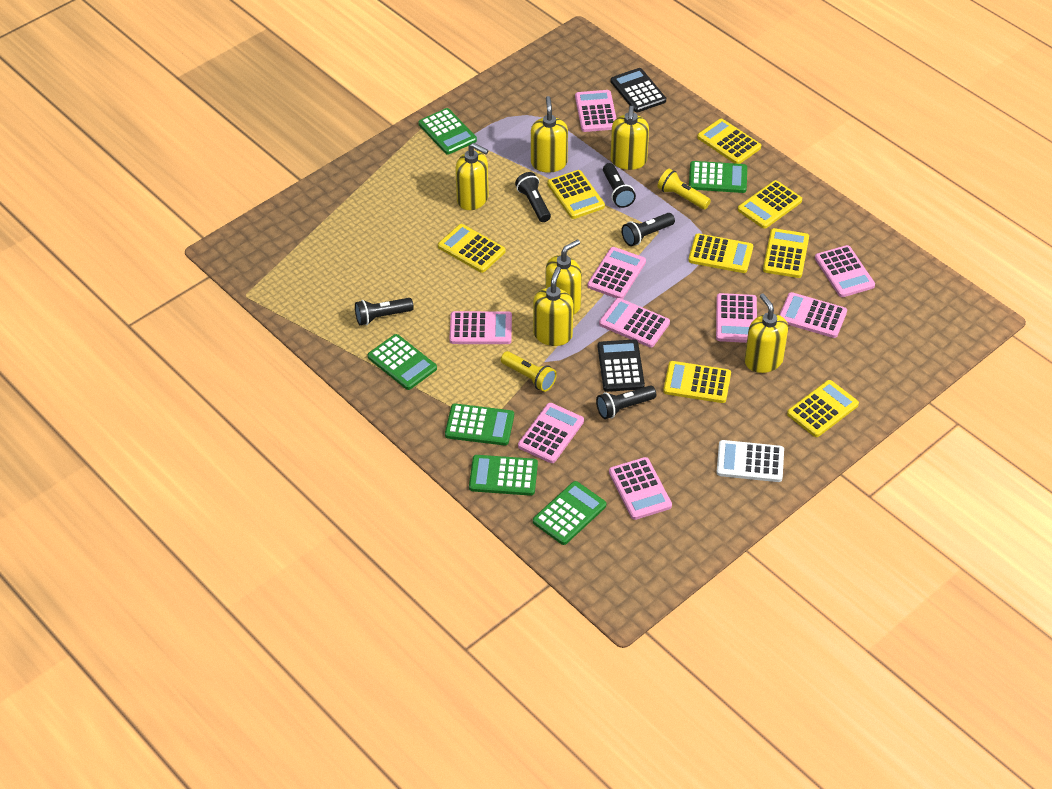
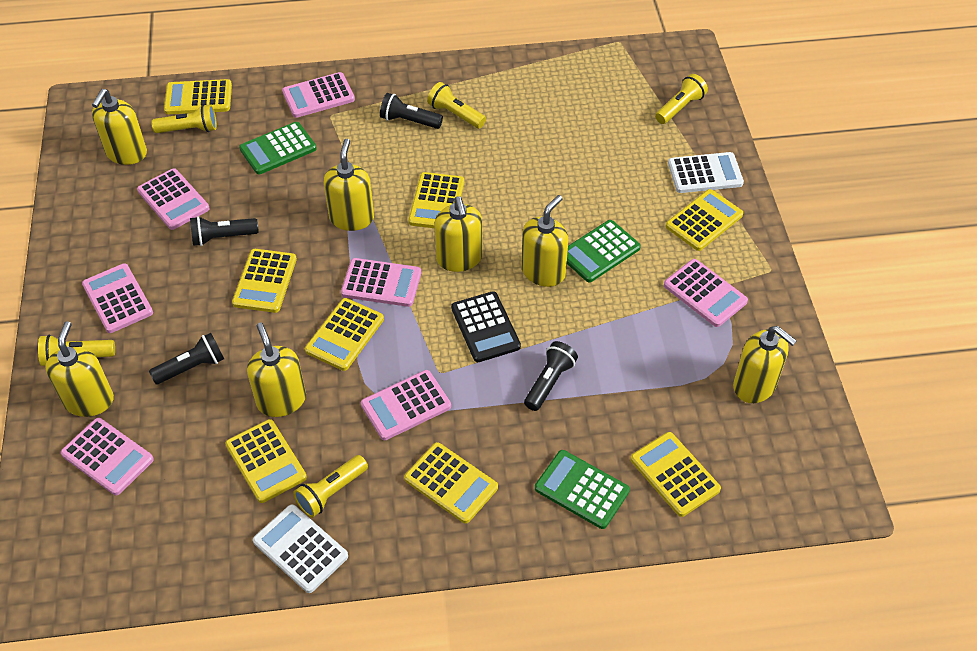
black calculator: 2 -> 1
black flashlight: 5 -> 4
green calculator: 6 -> 3
pink calculator: 9 -> 7
white calculator: 1 -> 2
yellow flashlight: 2 -> 5
yellow soap dispenser: 6 -> 7

